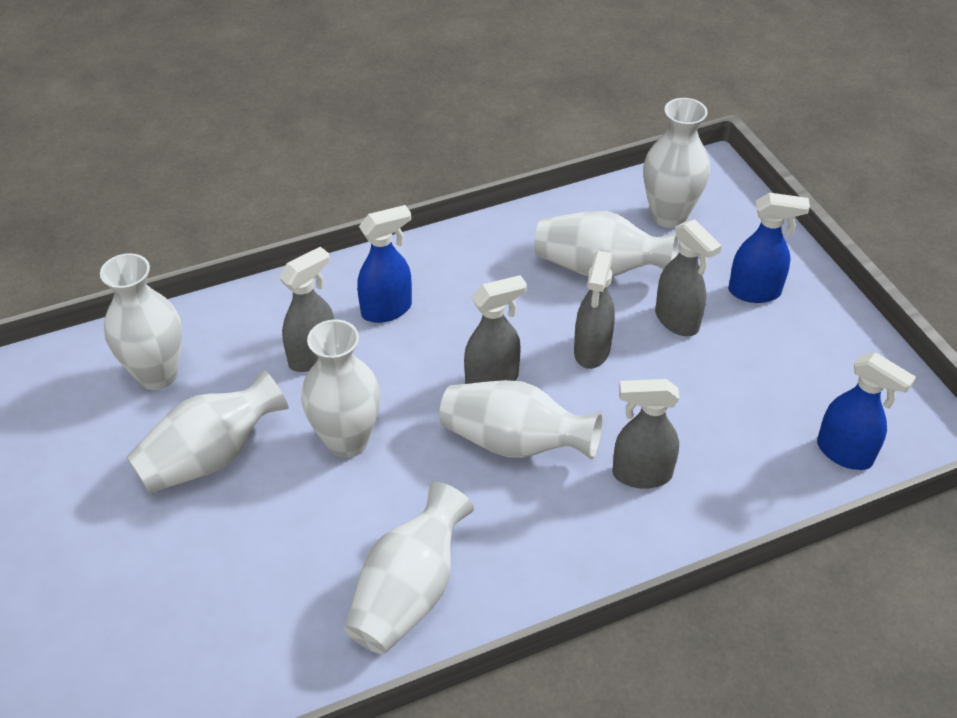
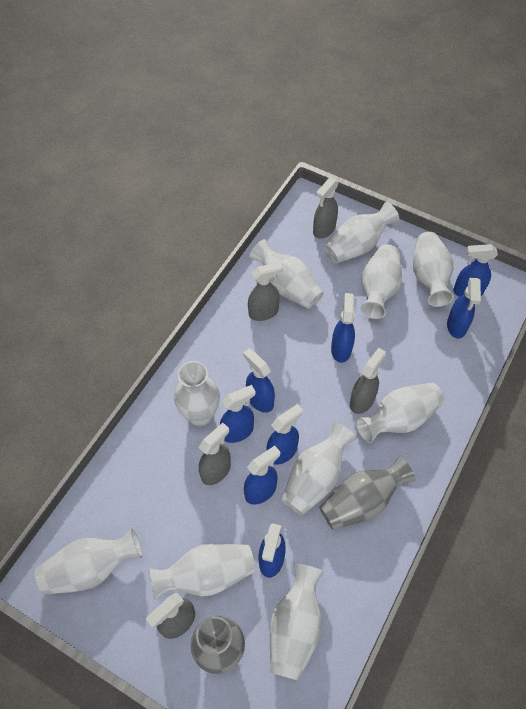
blue spray bottle: 3 -> 8
grey vase: 0 -> 2
white vase: 7 -> 10

